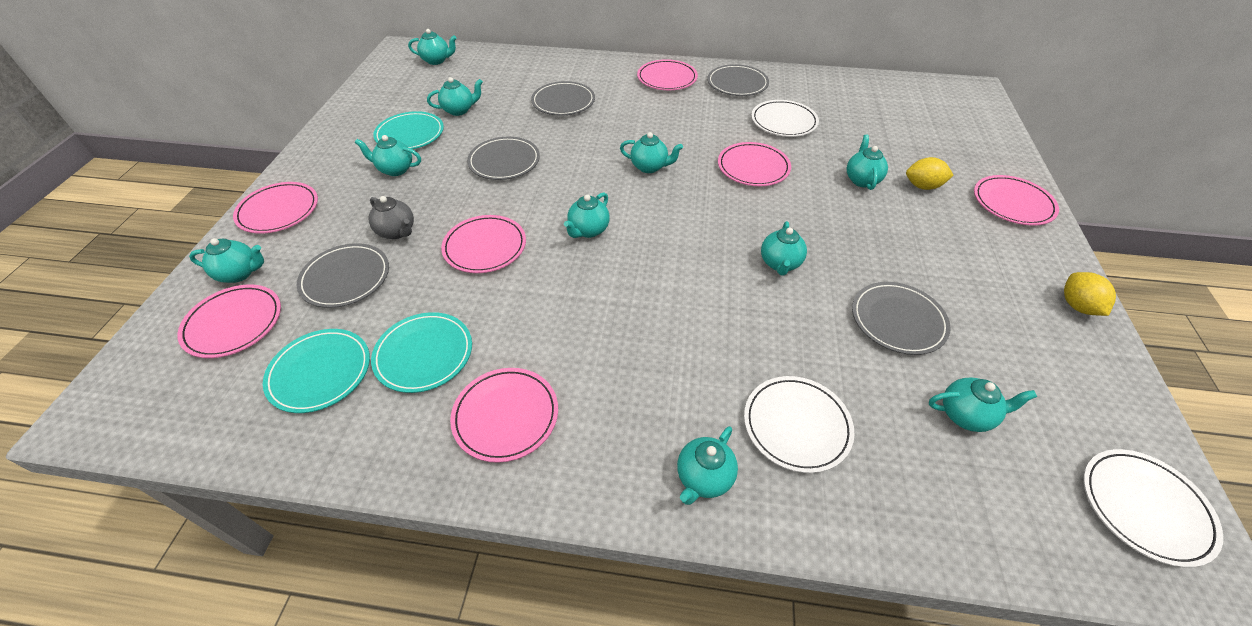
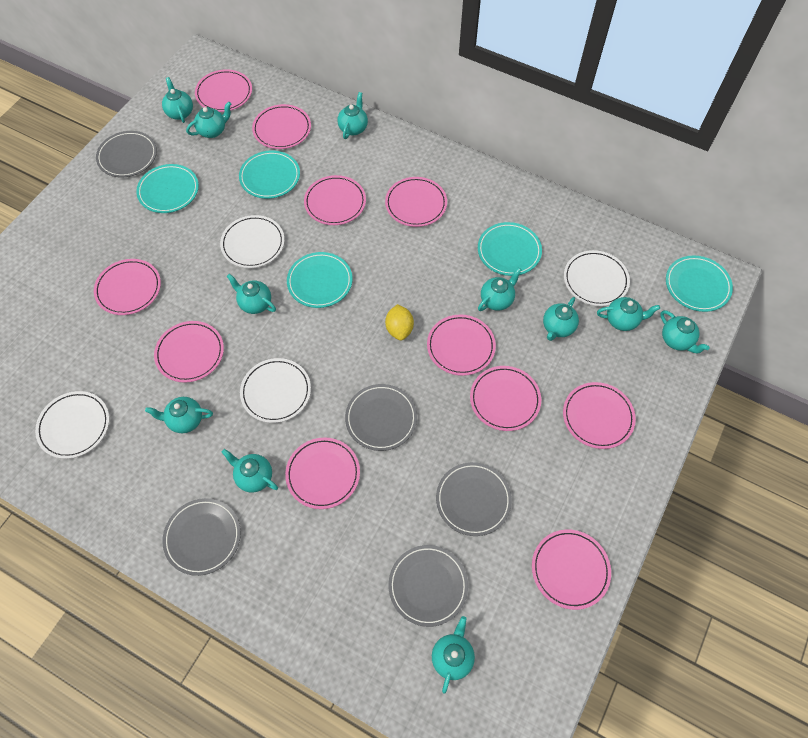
grey teapot: 1 -> 0
pink plate: 7 -> 11
turquoise plate: 3 -> 5
turquoise teapot: 10 -> 11
white plate: 3 -> 4
yellow lemon: 2 -> 1

